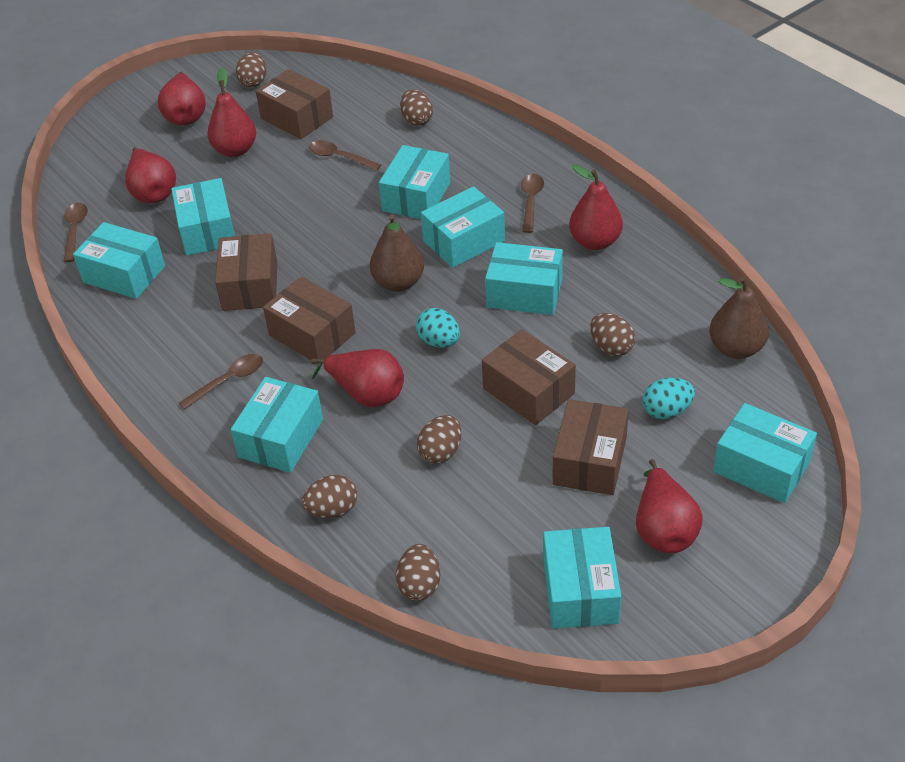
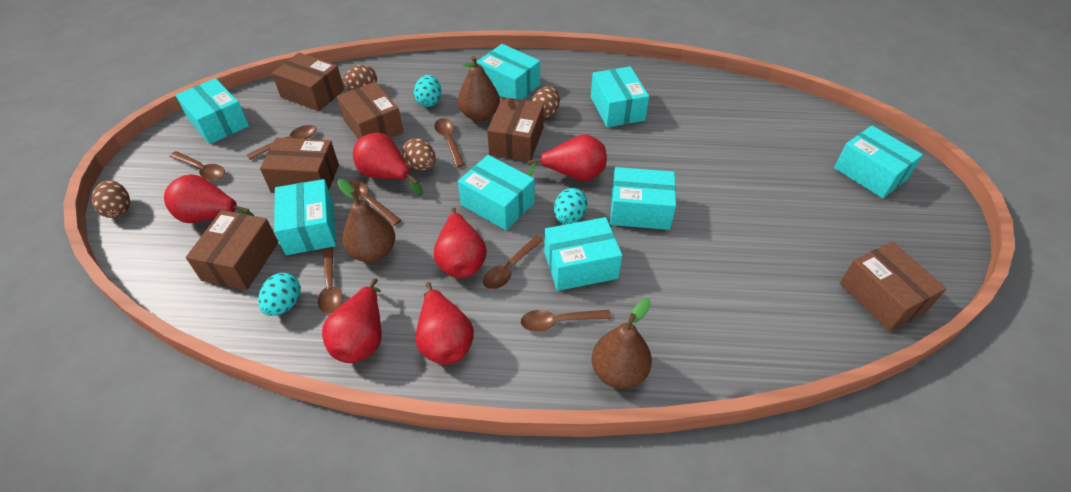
brown box: 5 -> 6
brown egg: 6 -> 4
brown pear: 2 -> 3
brown spoon: 4 -> 7
turquoise egg: 2 -> 3

